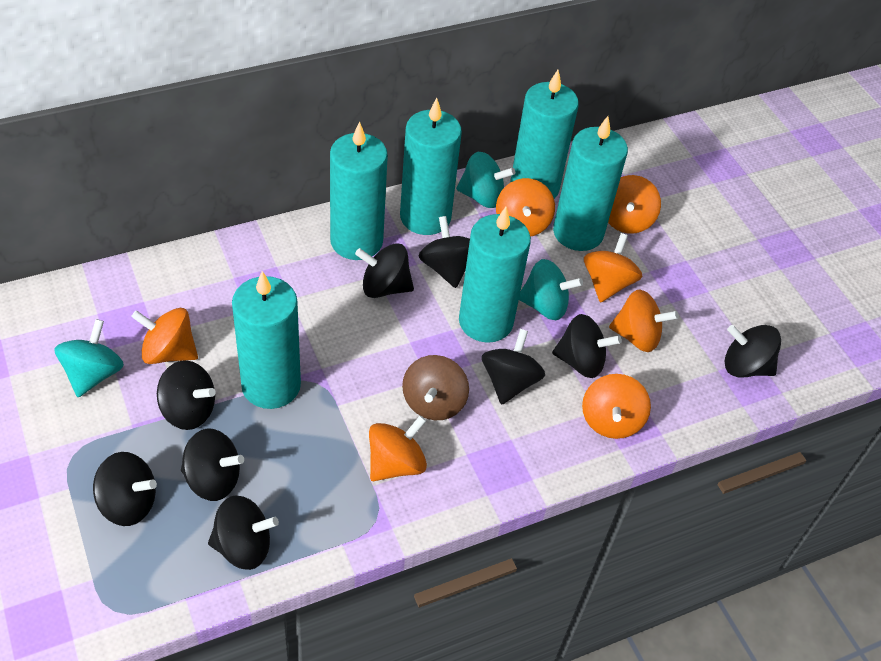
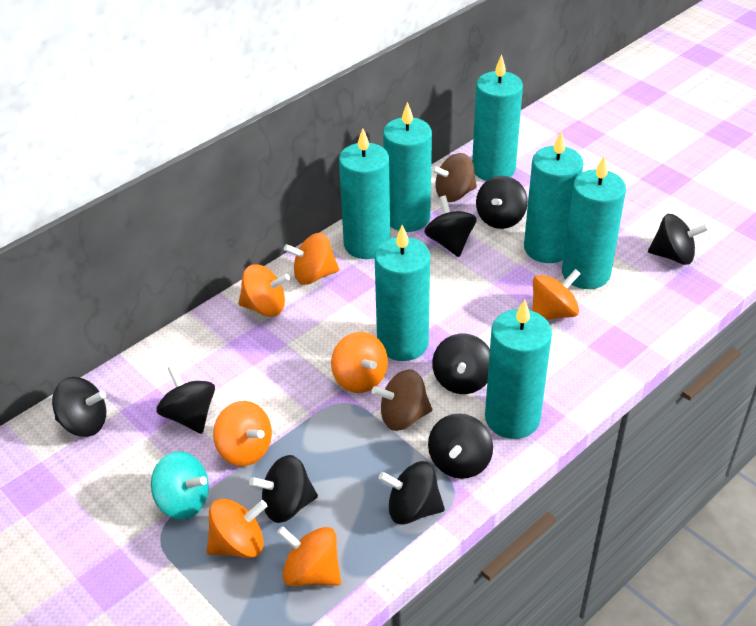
brown spinning top: 1 -> 2
turquoise candle: 6 -> 7
turquoise spinning top: 3 -> 1

